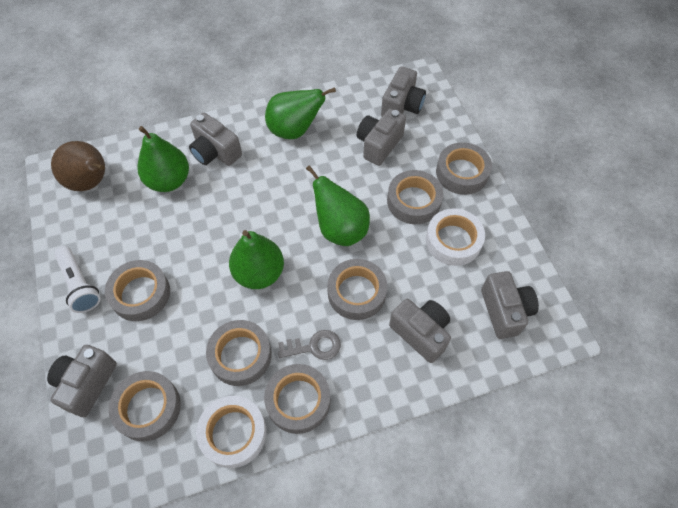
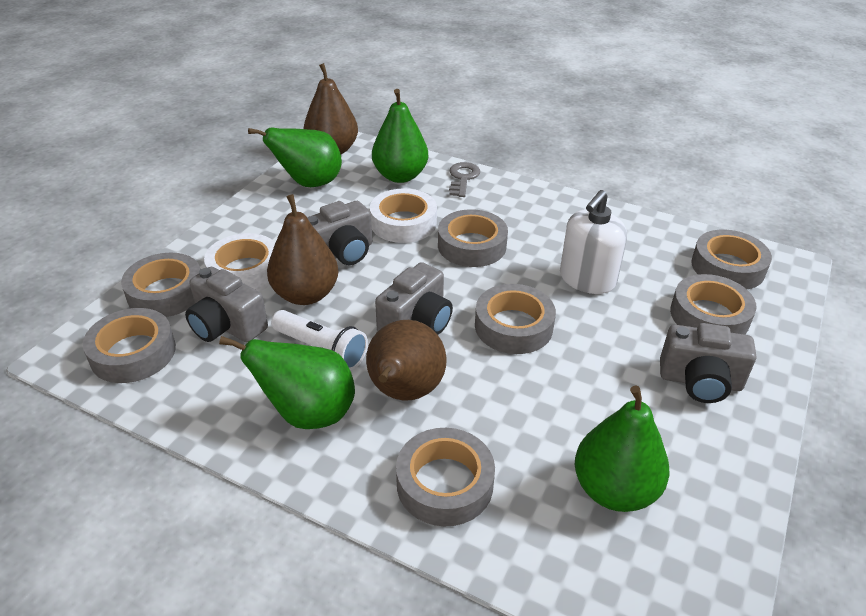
brown pear: 1 -> 3
grey camera: 6 -> 4
white soap dispenser: 0 -> 1

